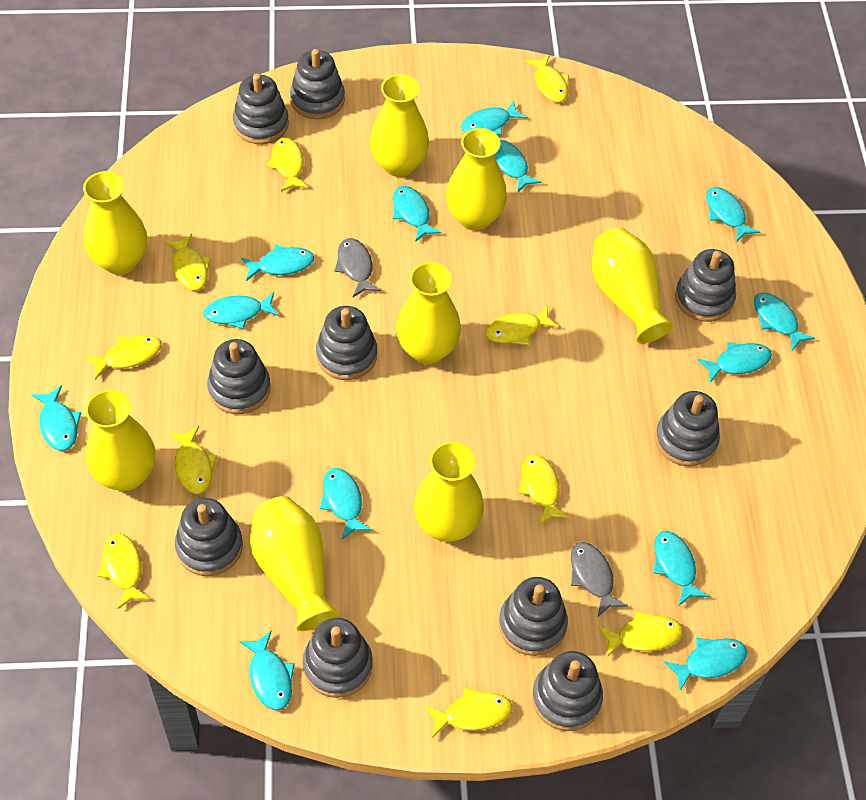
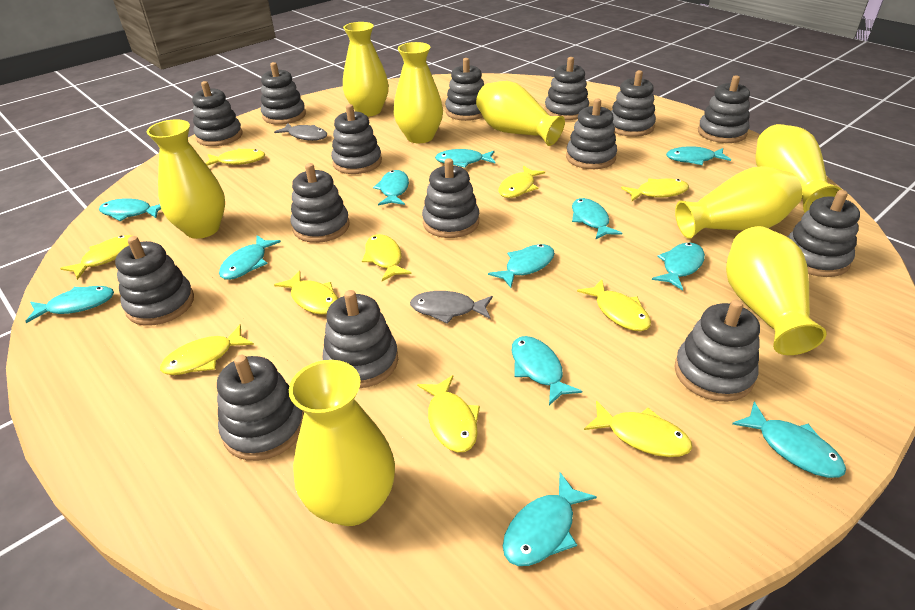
grey stacking toy: 10 -> 15
turquoise fish: 13 -> 12

